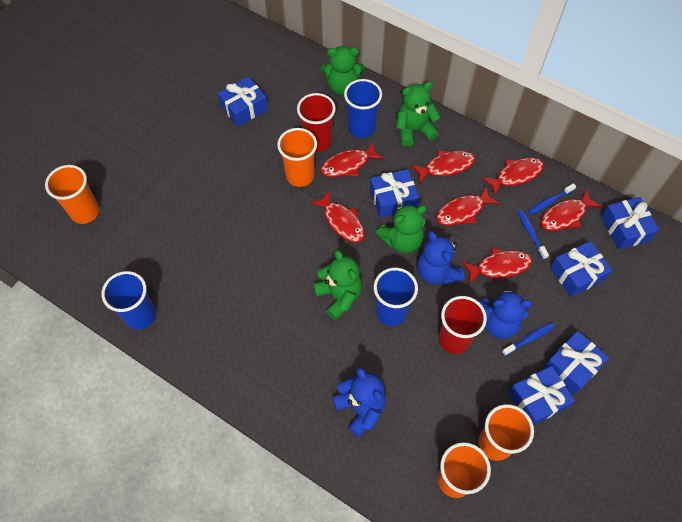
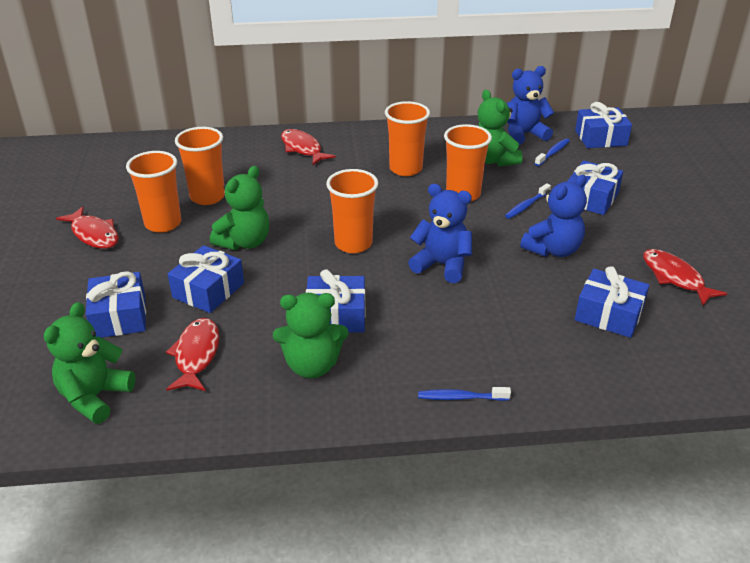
blue cup: 3 -> 0
orange cup: 4 -> 5
red cup: 2 -> 0
red fish: 7 -> 4

